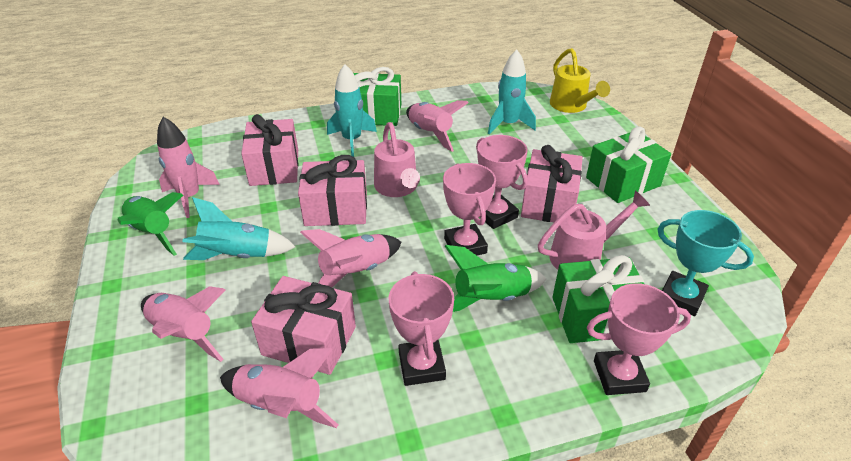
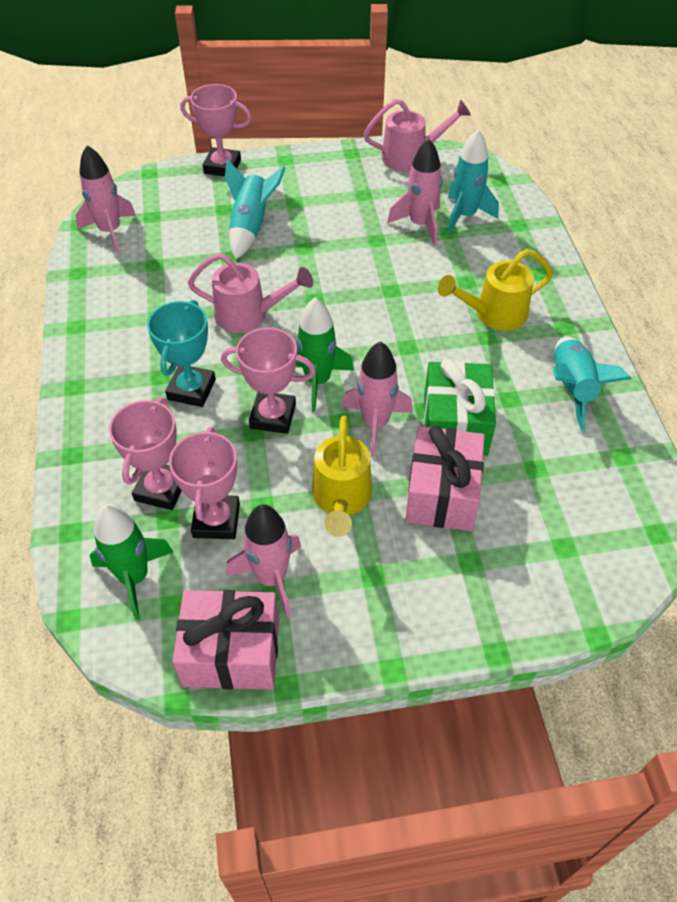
green gift: 3 -> 1
pink gift: 4 -> 2
pink rocket: 5 -> 4
yellow watering can: 1 -> 2

